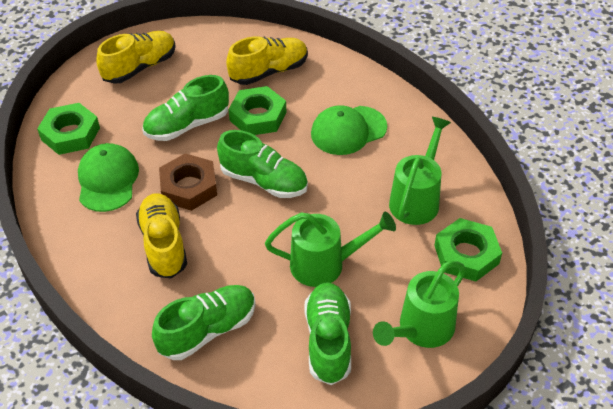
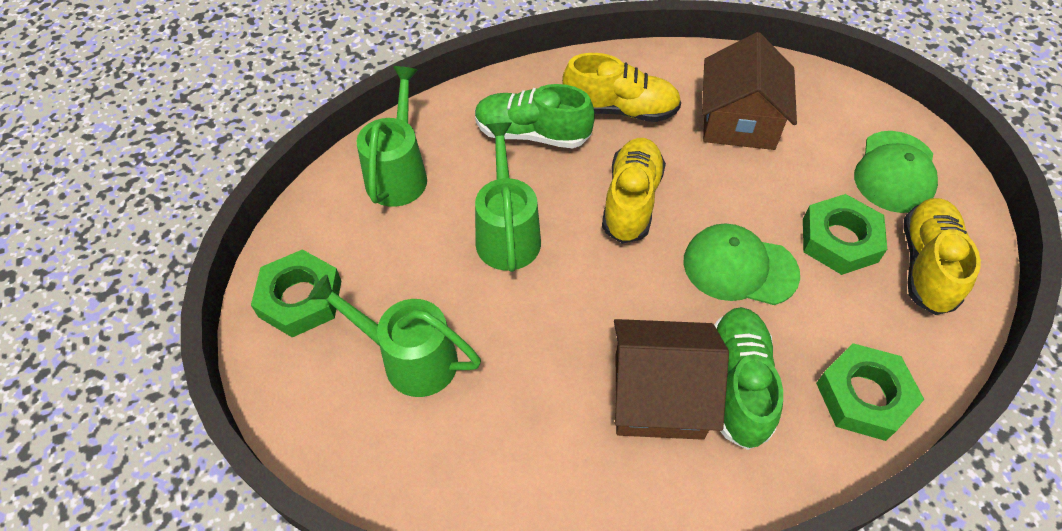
brown house: 0 -> 2
brown nut: 1 -> 0
green shoe: 4 -> 2

